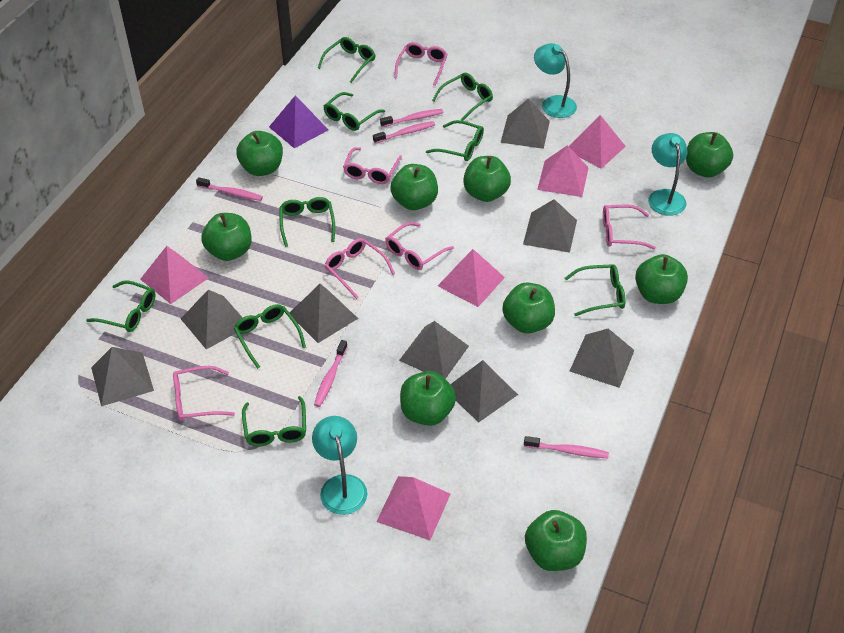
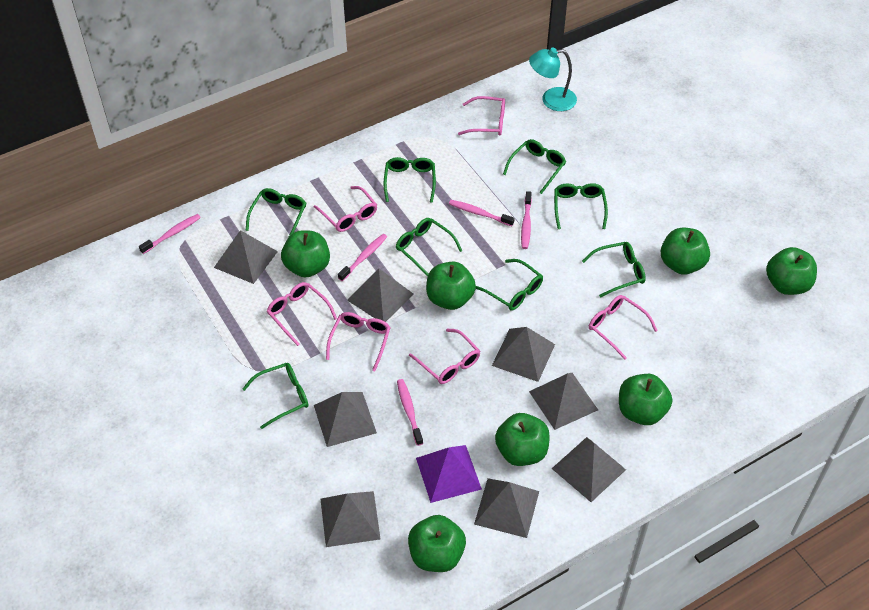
green apple: 9 -> 7
green glasses: 9 -> 8
pink pyramid: 5 -> 0
turquoise lamp: 3 -> 1

